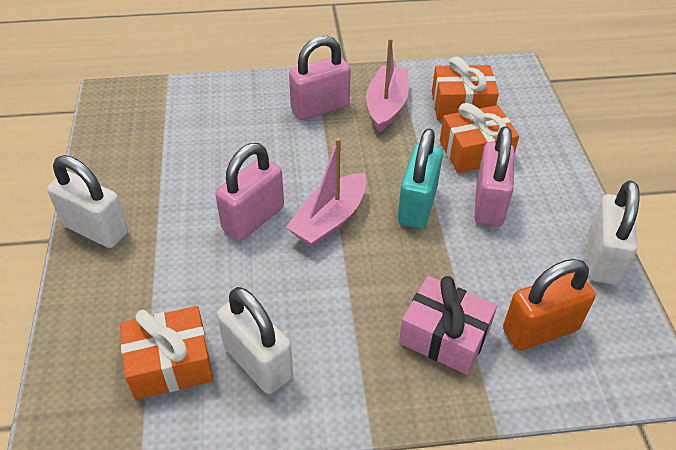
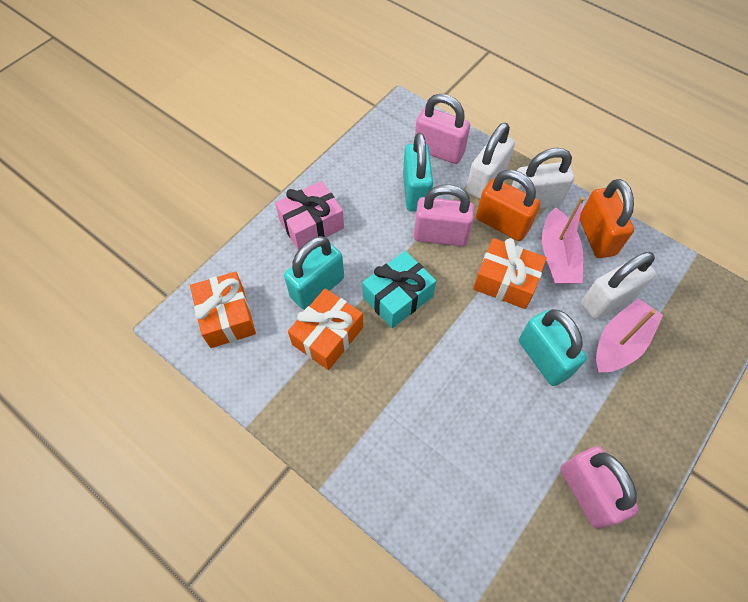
orange padlock: 1 -> 2
turquoise gift: 0 -> 1
turquoise padlock: 1 -> 3

